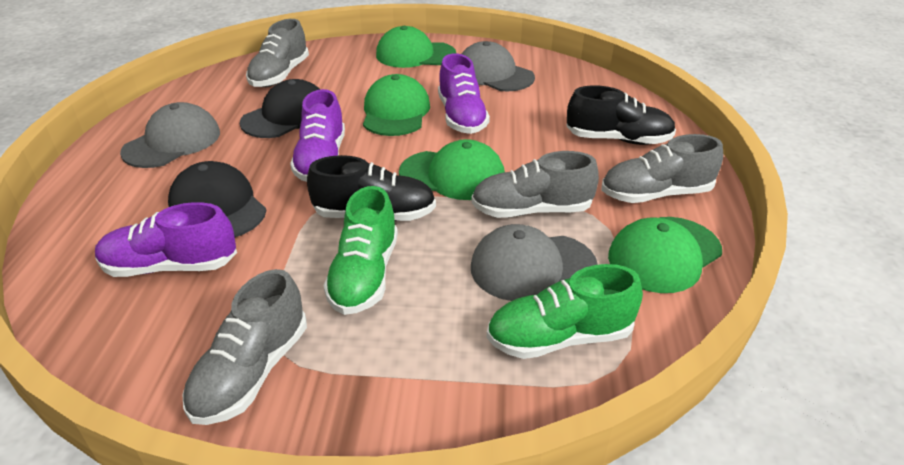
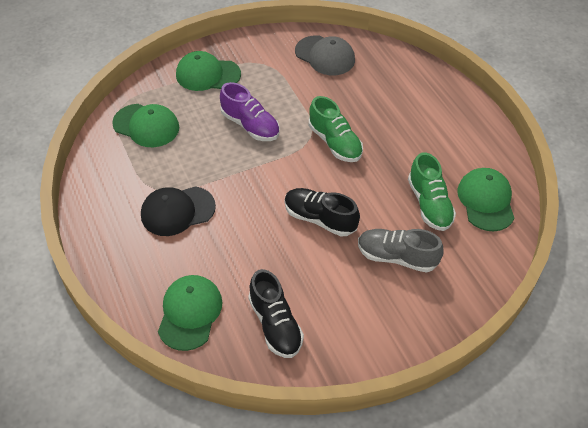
black cap: 2 -> 1
grey cap: 3 -> 1
grey shoe: 4 -> 1
purple shoe: 3 -> 1

